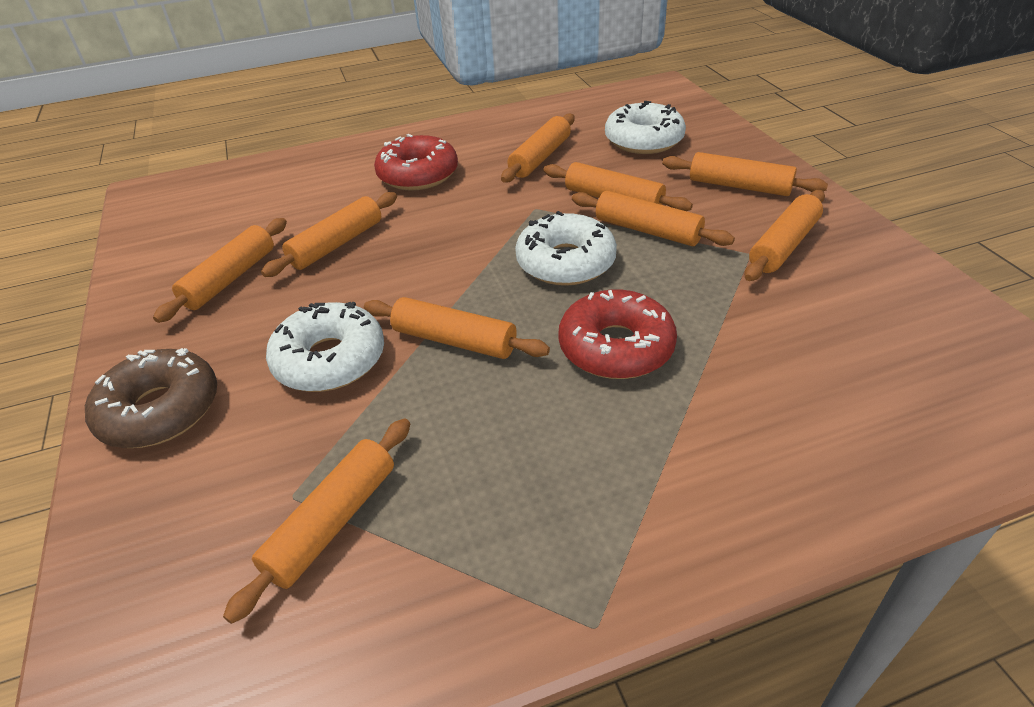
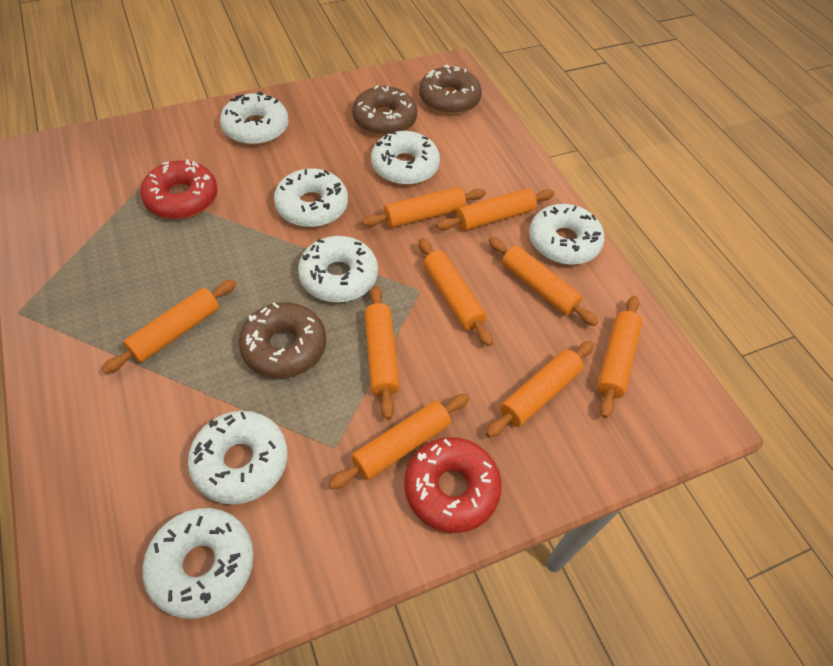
brown donut: 1 -> 3
white donut: 3 -> 7

